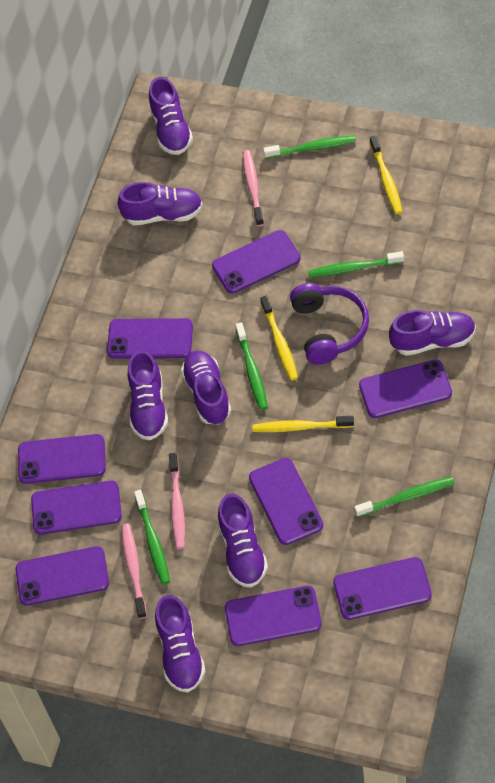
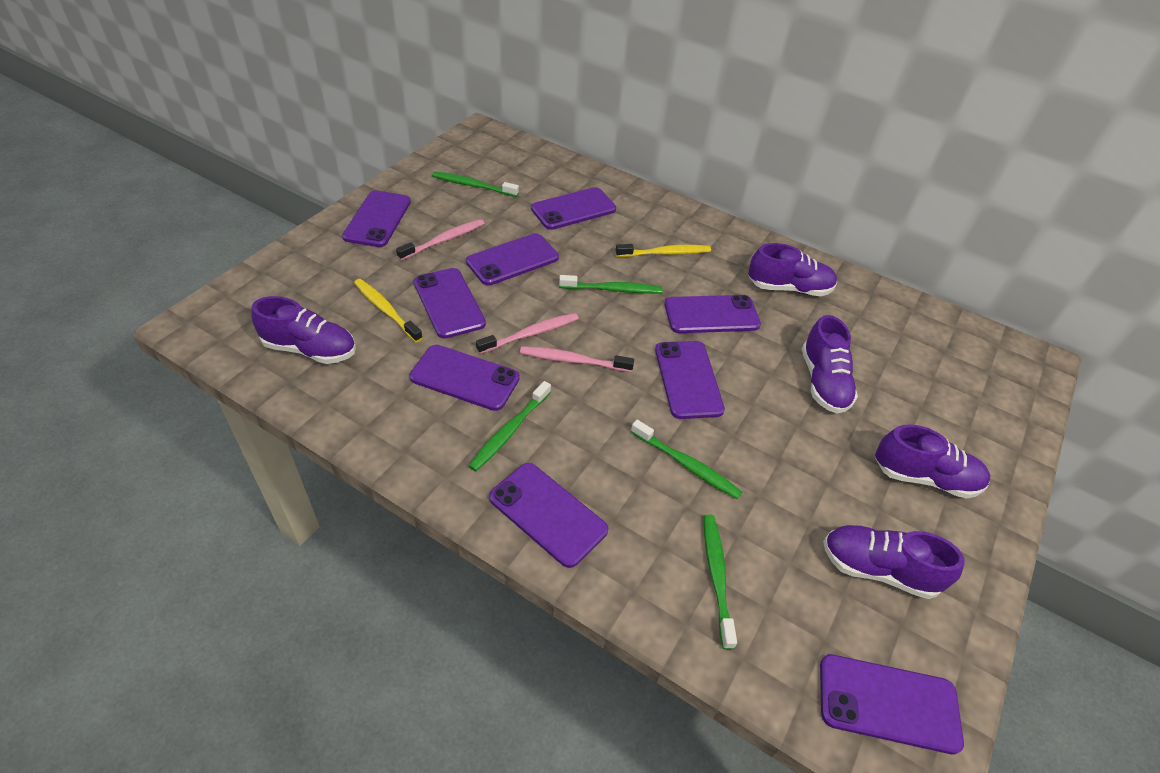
purple headphones: 1 -> 0
purple shoe: 7 -> 5
yellow toothbrush: 3 -> 2

